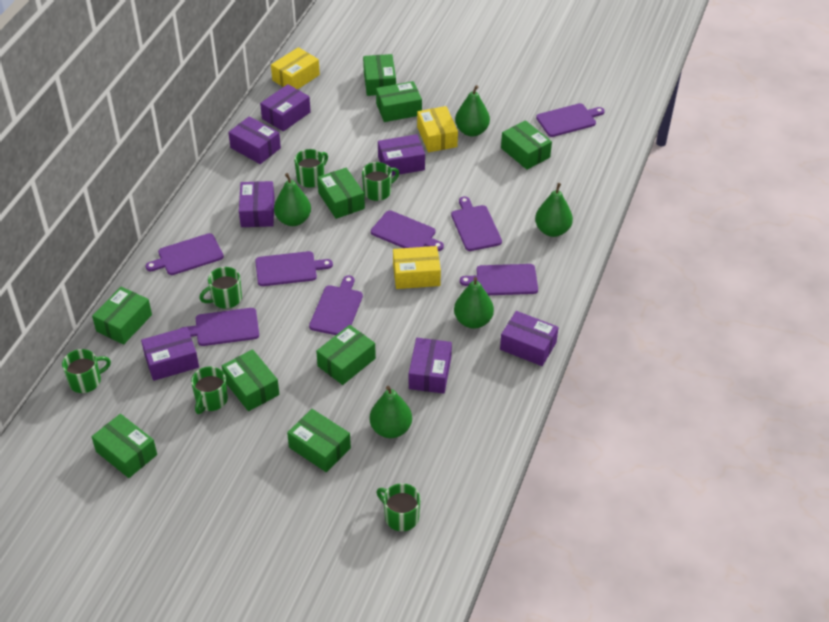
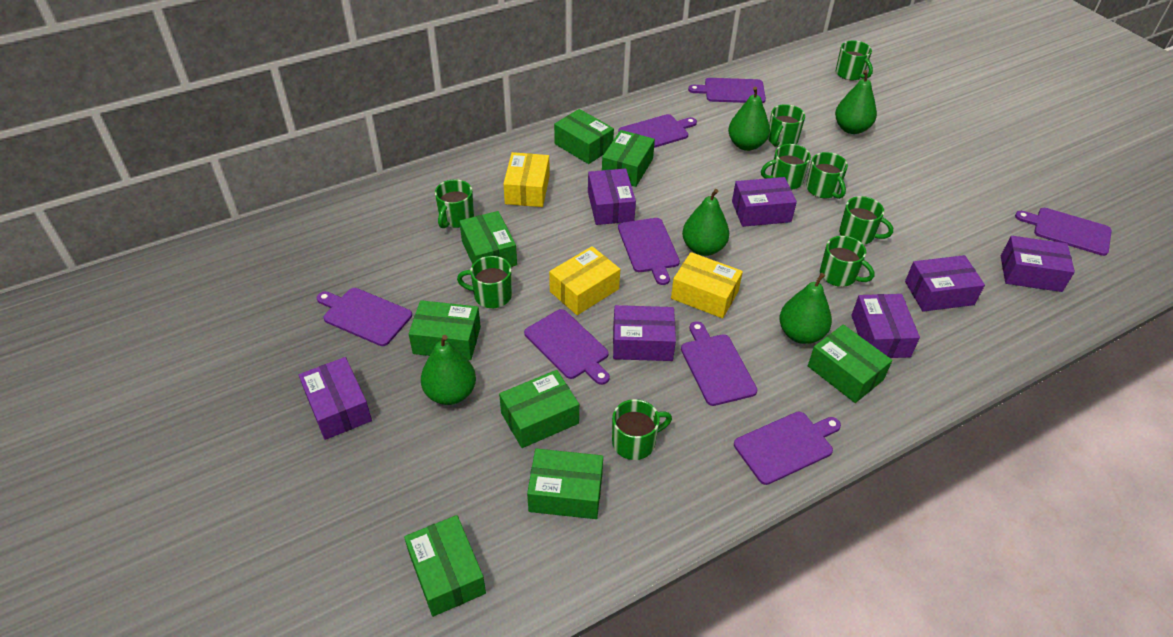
green box: 9 -> 8
green mug: 6 -> 9

